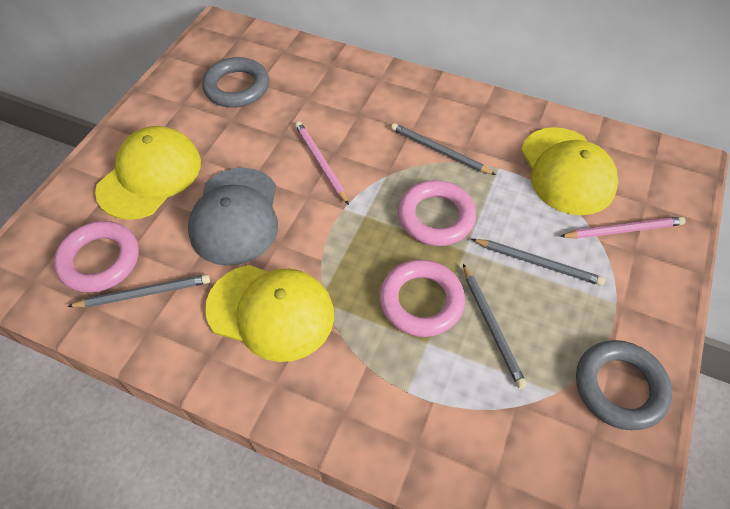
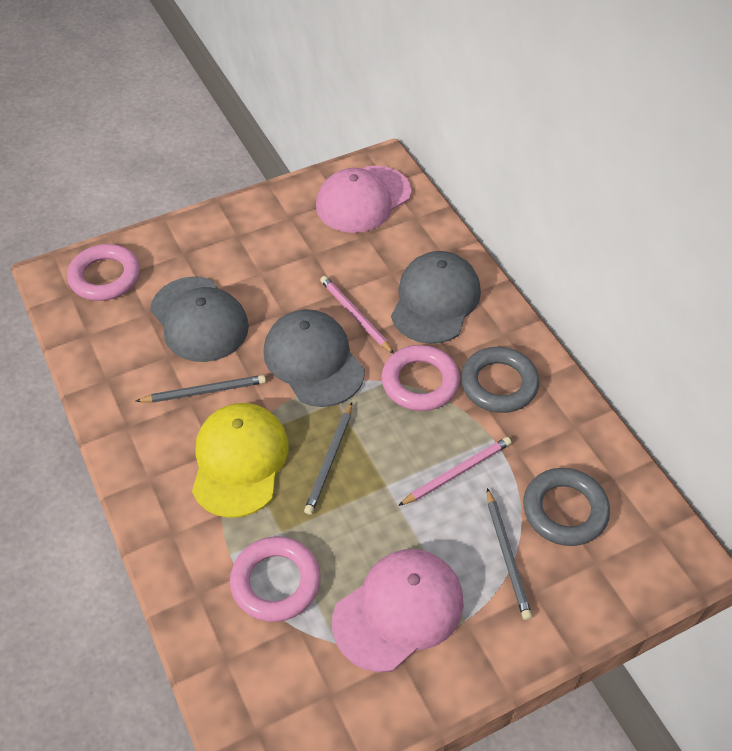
grey cap: 1 -> 3
grey pencil: 4 -> 3
pink cap: 0 -> 2
yellow cap: 3 -> 1

